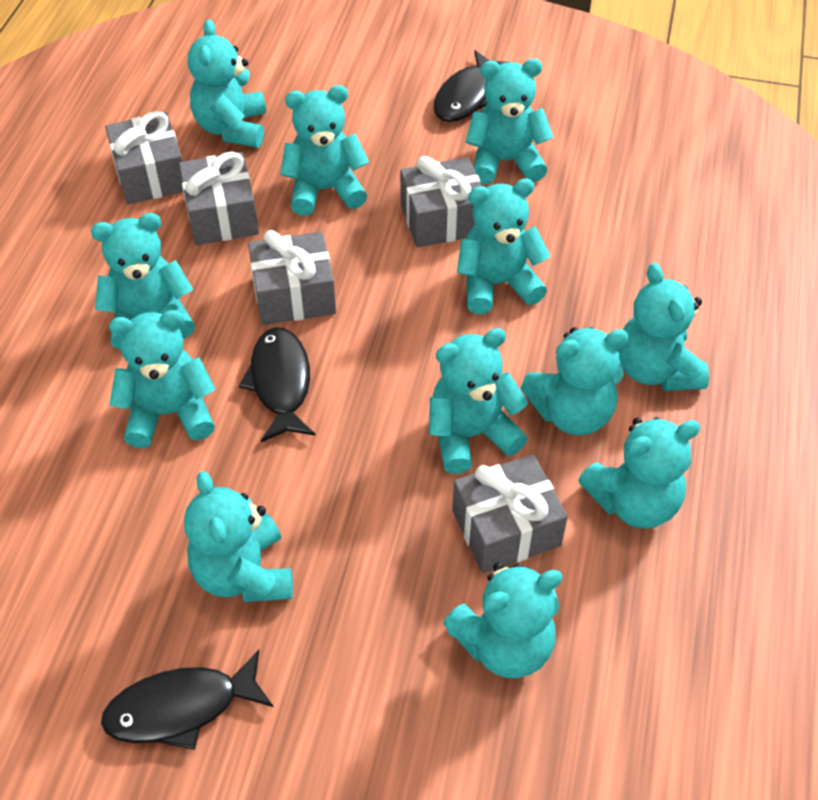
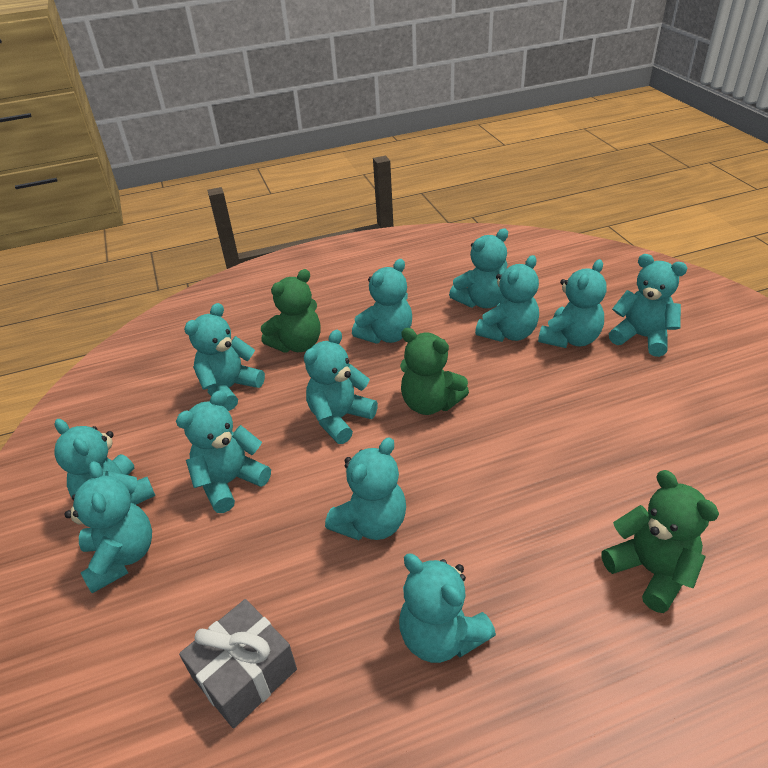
black fish: 3 -> 0
green teddy bear: 0 -> 3
grey gift: 5 -> 1

